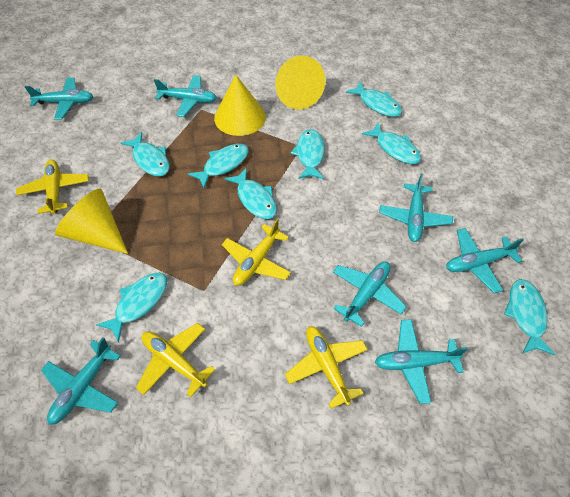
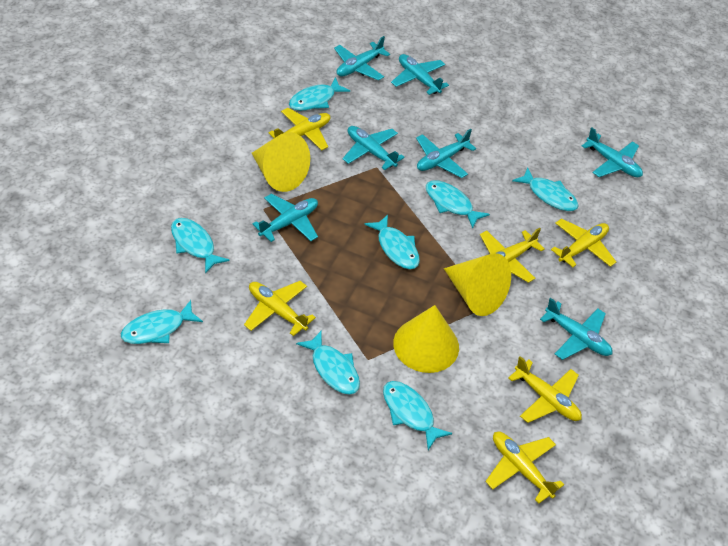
yellow plane: 4 -> 6

